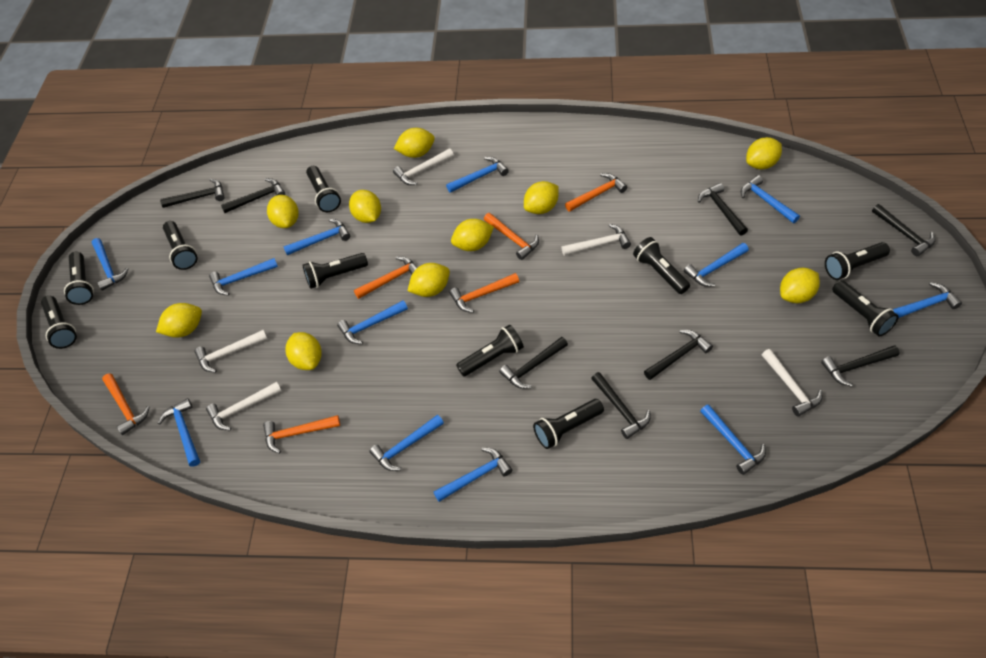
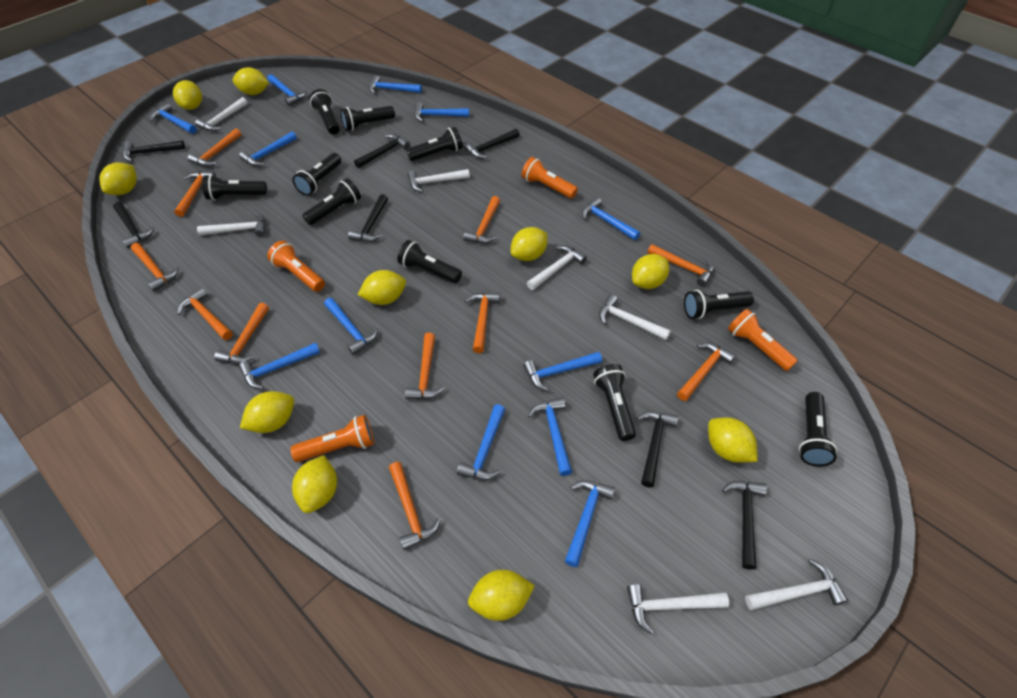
black hammer: 8 -> 7
orange flashlight: 0 -> 4
orange hammer: 6 -> 11
white hammer: 5 -> 7

